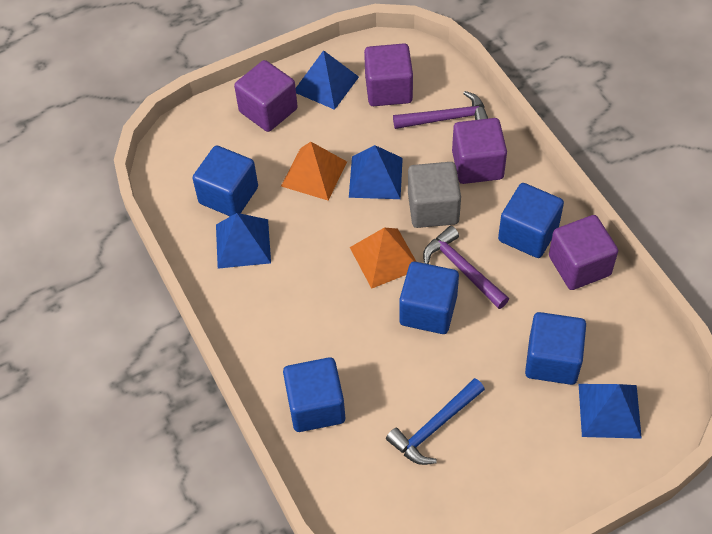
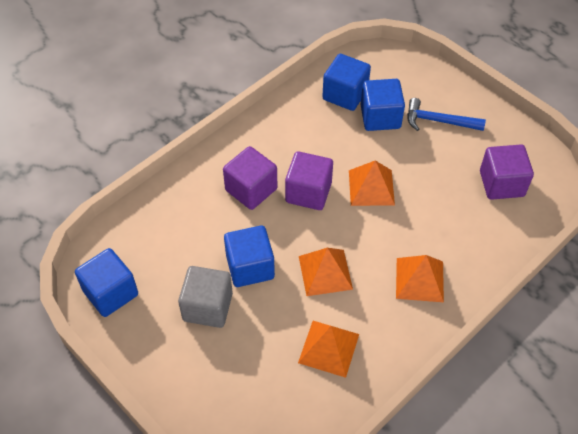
blue cube: 5 -> 4
blue pyramid: 4 -> 0
orange pyramid: 2 -> 4
purple cube: 4 -> 3
purple hammer: 2 -> 0

